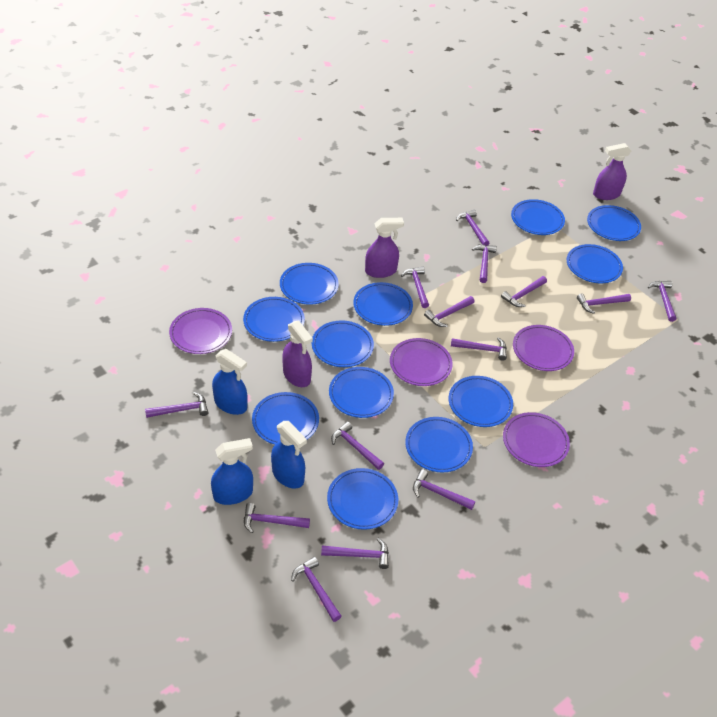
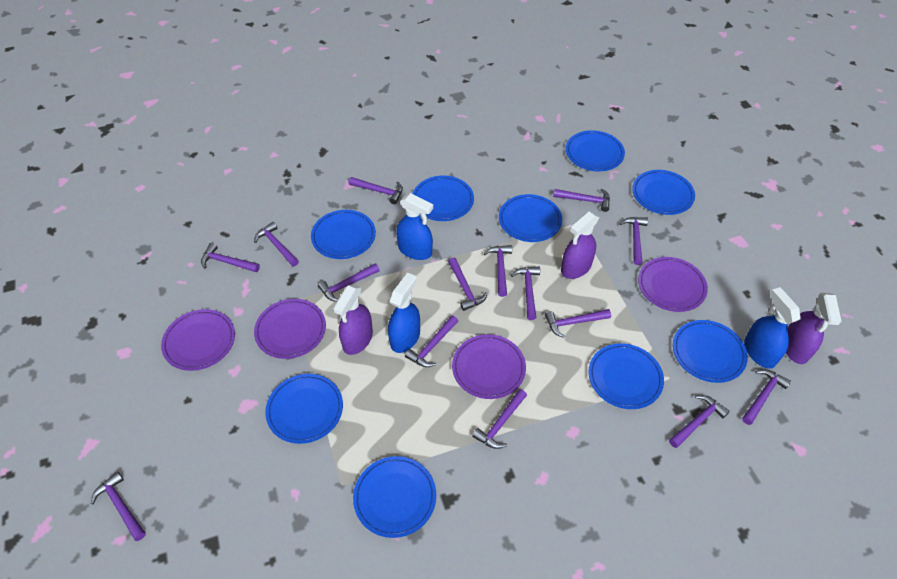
blue plate: 12 -> 9
purple hammer: 14 -> 15

